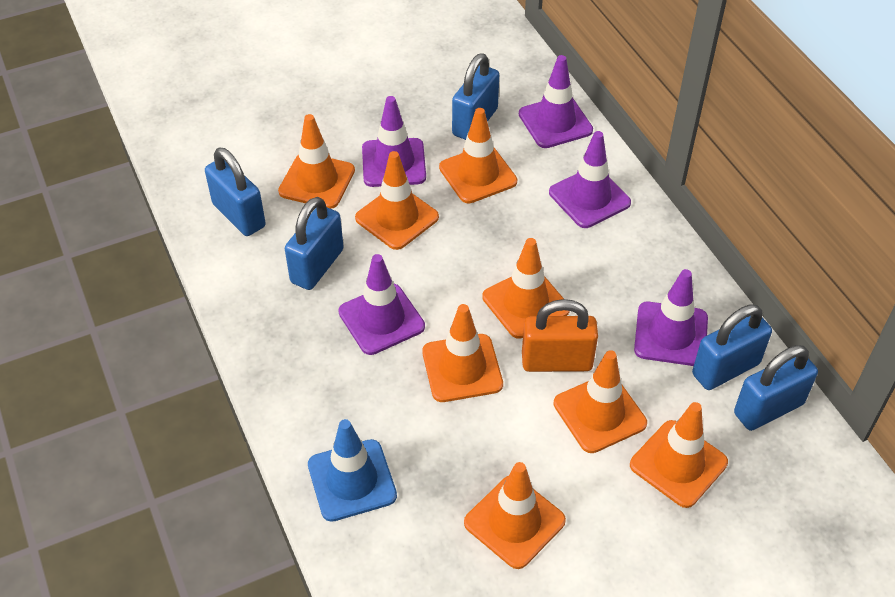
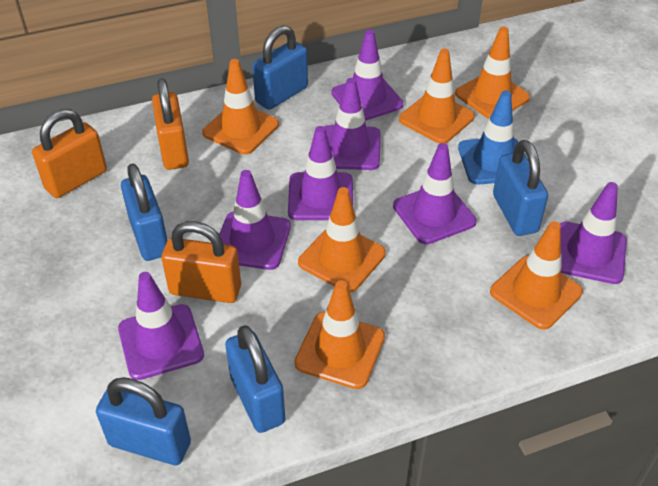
orange padlock: 1 -> 3
orange traffic cone: 8 -> 6
purple traffic cone: 5 -> 7

